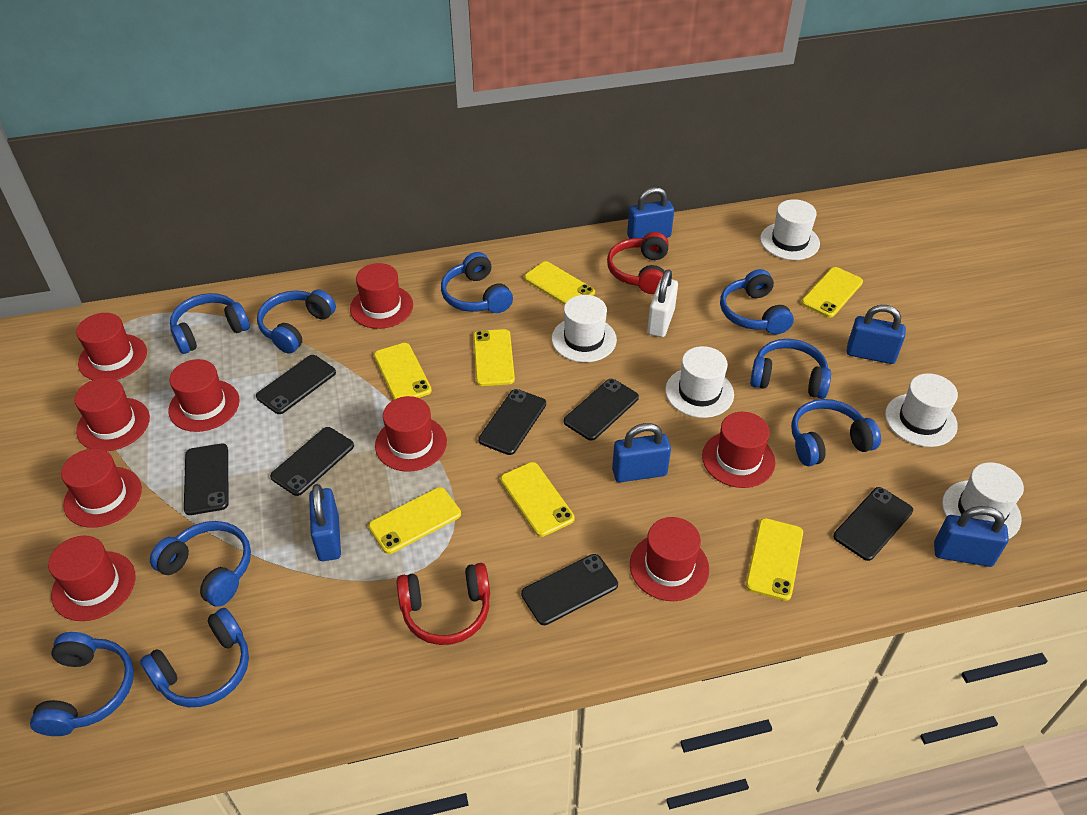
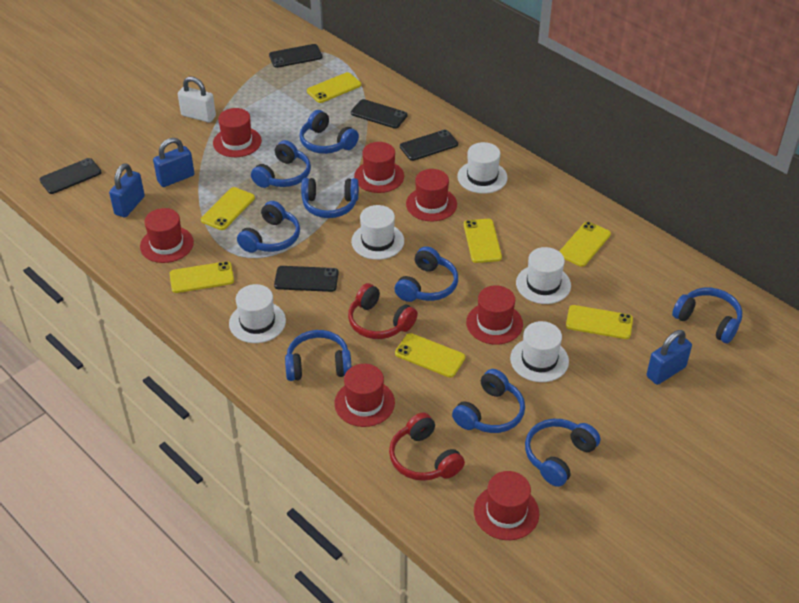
black phone: 7 -> 5
blue padlock: 5 -> 3
red hat: 9 -> 7

